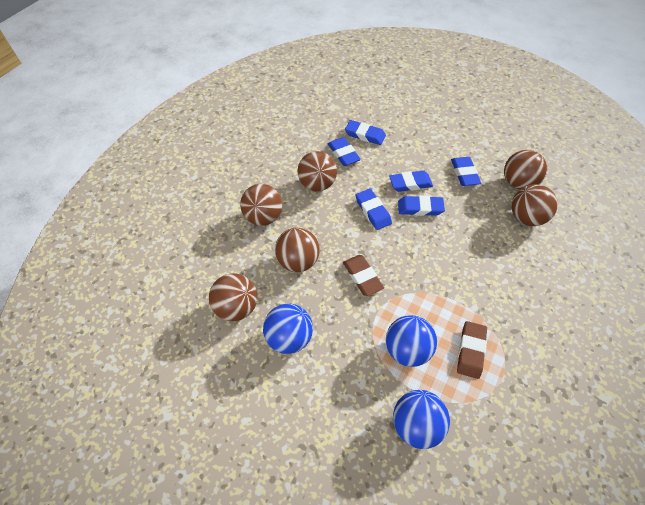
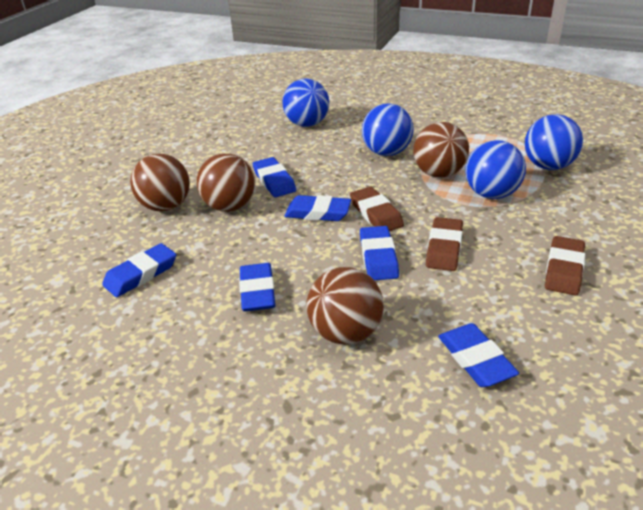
blue ball: 3 -> 4
brown ball: 6 -> 4
brown eraser: 2 -> 3

